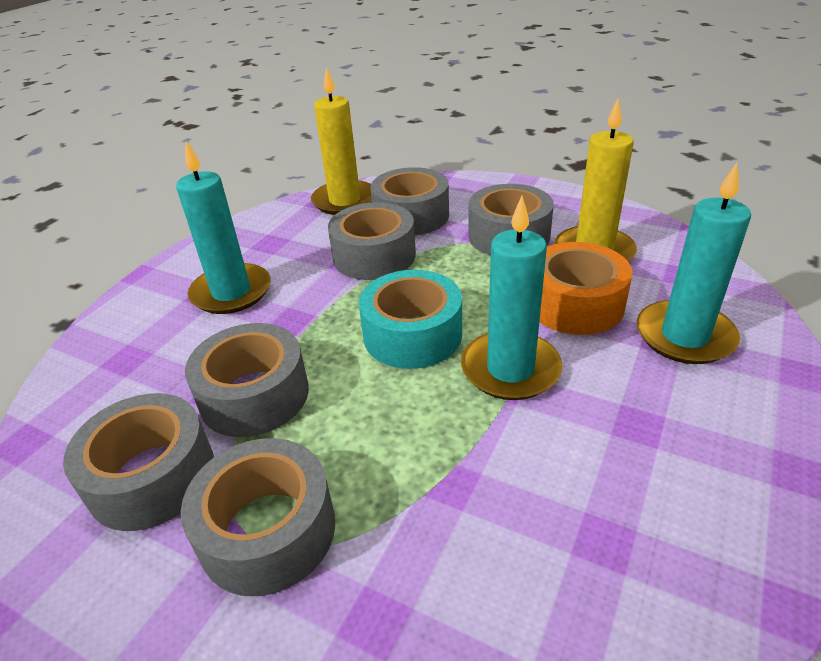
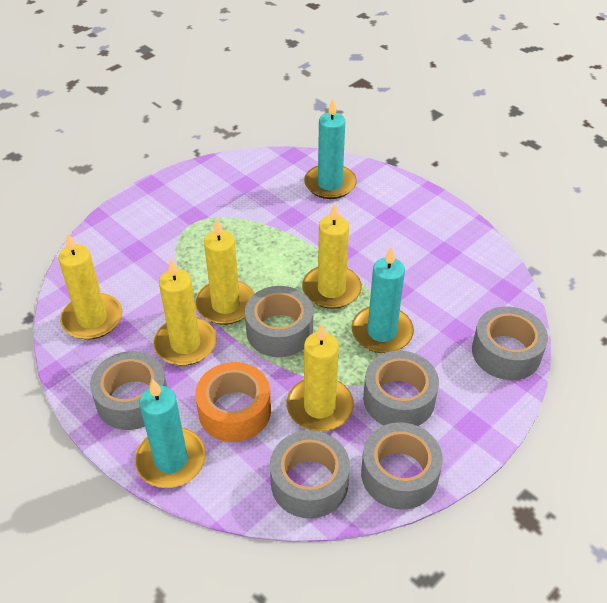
turquoise tape: 1 -> 0
yellow candle: 2 -> 5

